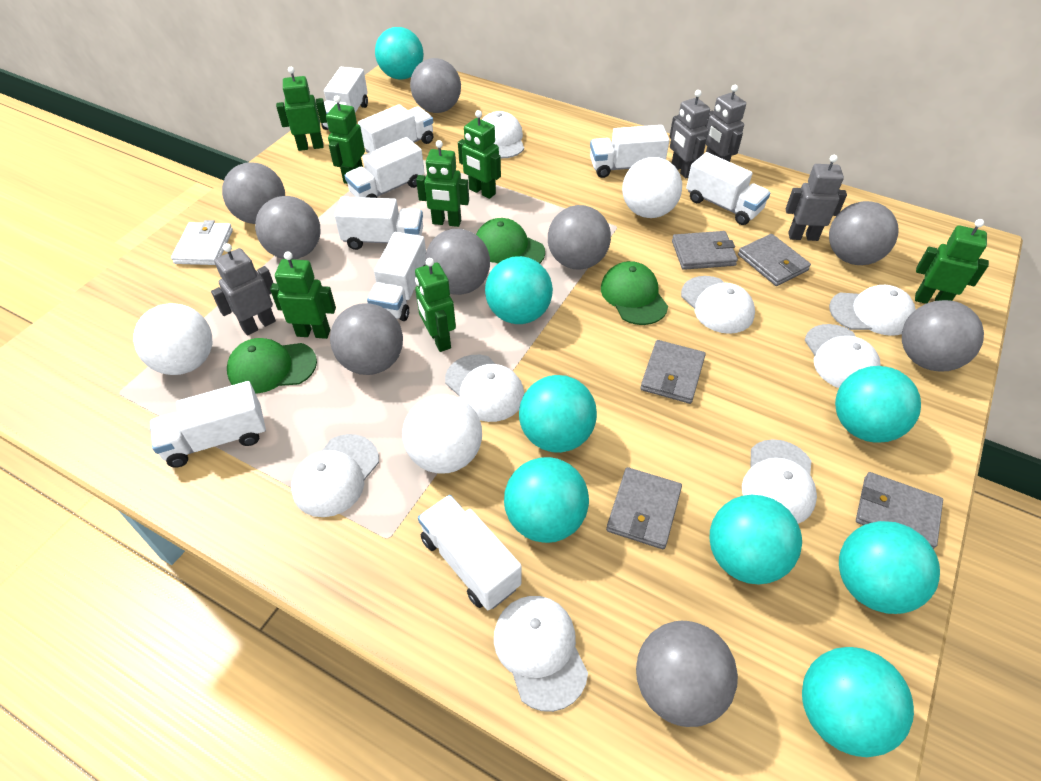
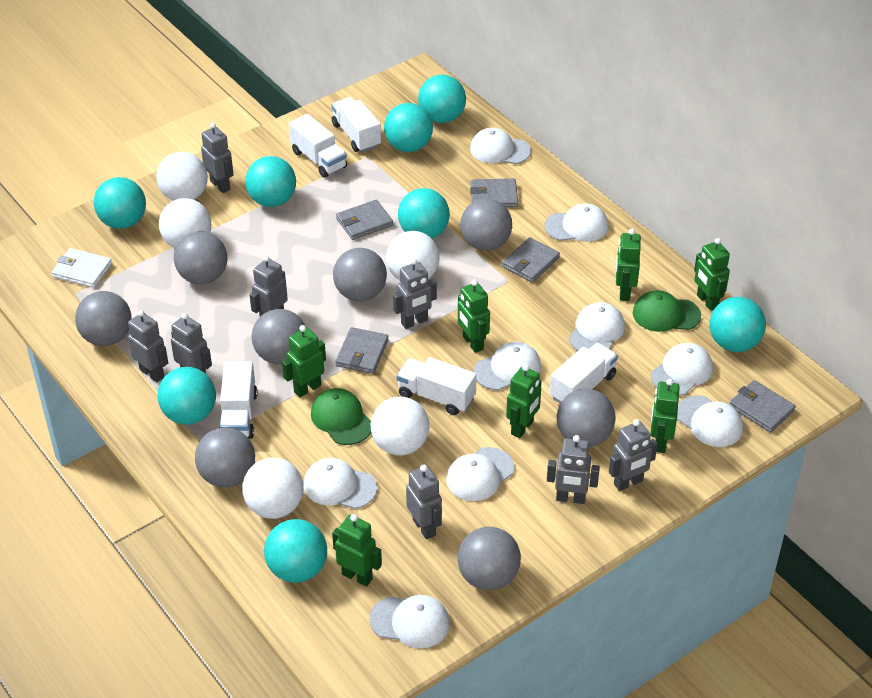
green cap: 3 -> 2
grey ball: 9 -> 8
grey robot: 4 -> 8
white ball: 3 -> 5
white cap: 8 -> 9
white truck: 9 -> 5

